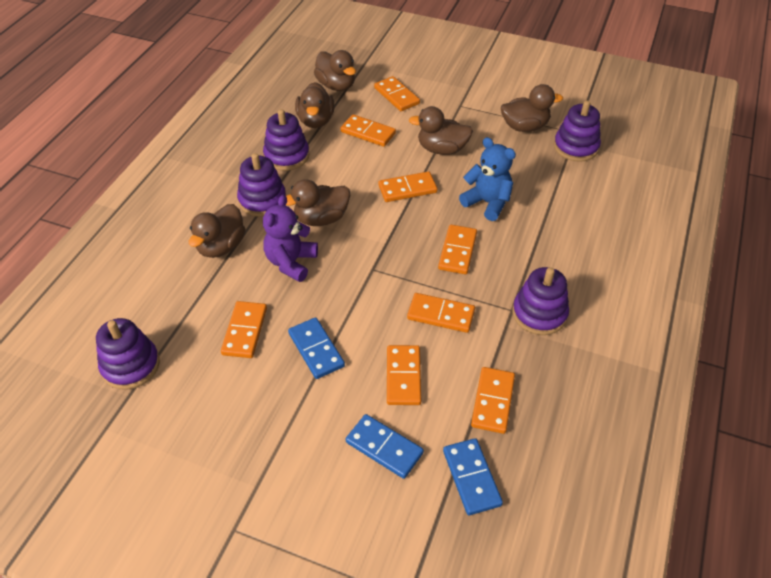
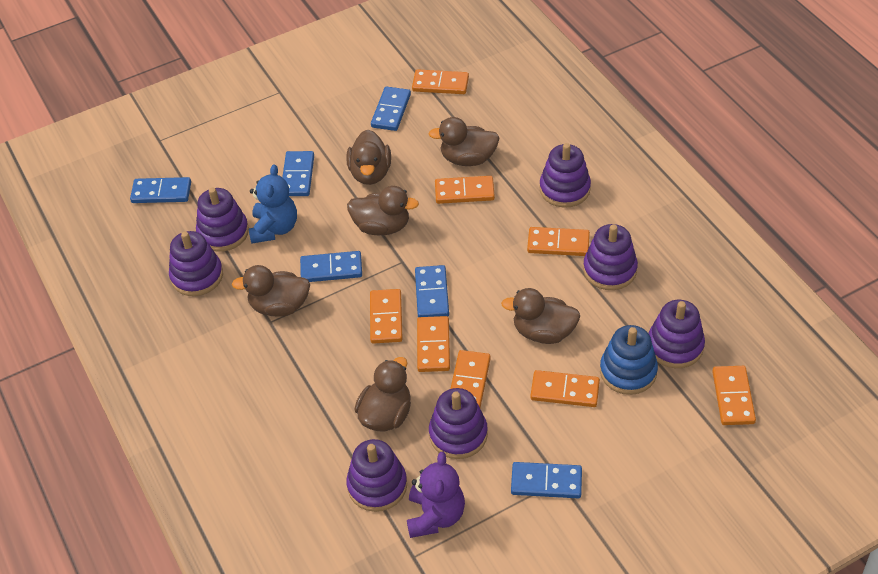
blue domino: 3 -> 6
blue stacking toy: 0 -> 1
purple stacking toy: 5 -> 7

